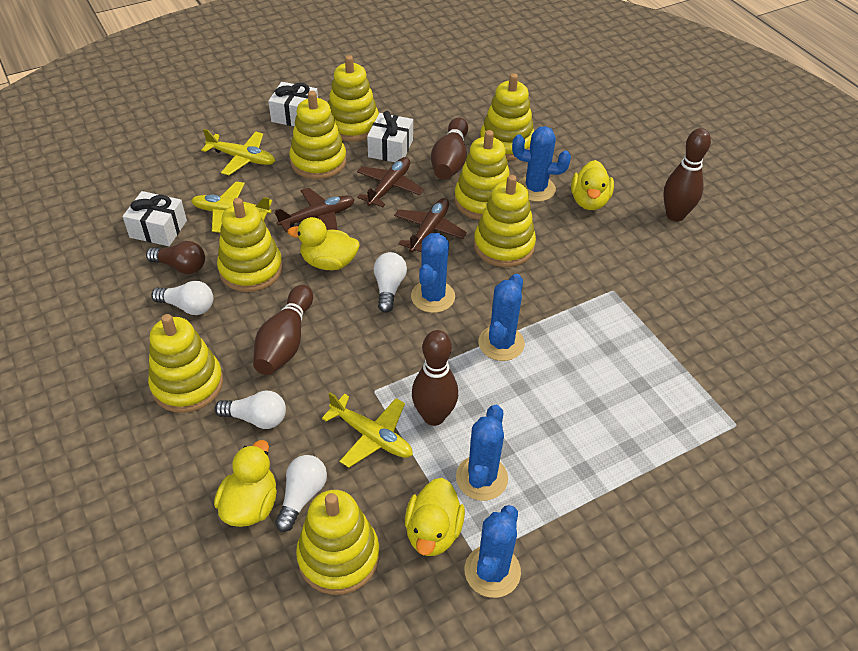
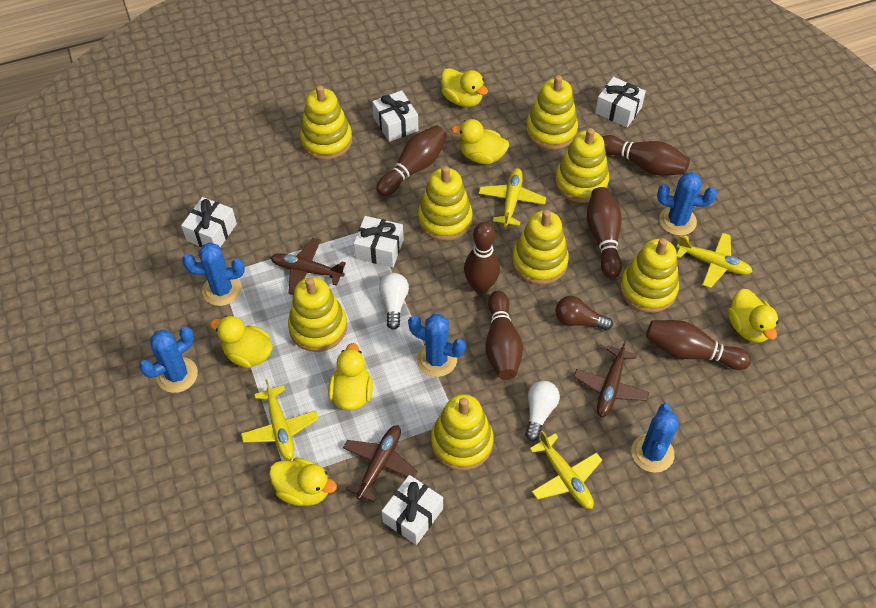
brown bowling pin: 4 -> 6
white gift: 3 -> 5
white light bulb: 4 -> 2
yellow duck: 4 -> 6
yellow plane: 3 -> 4

